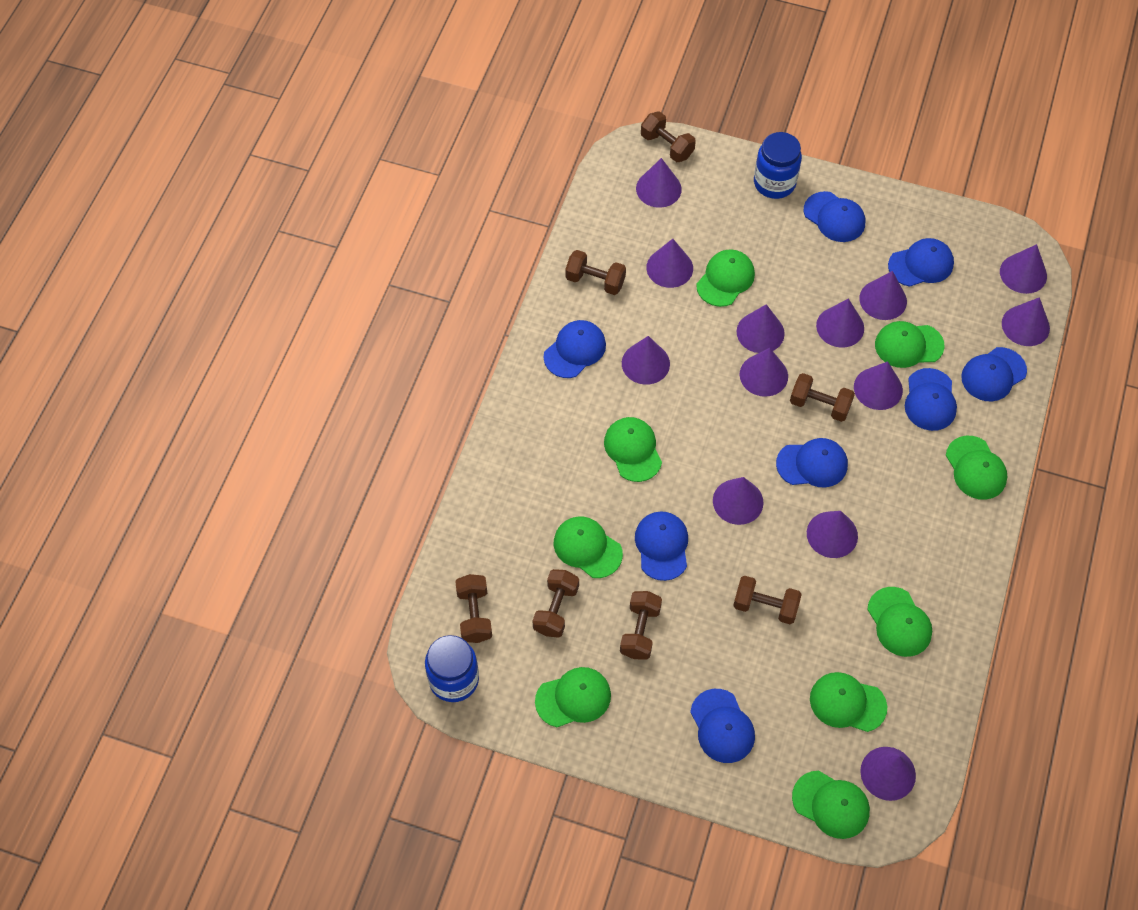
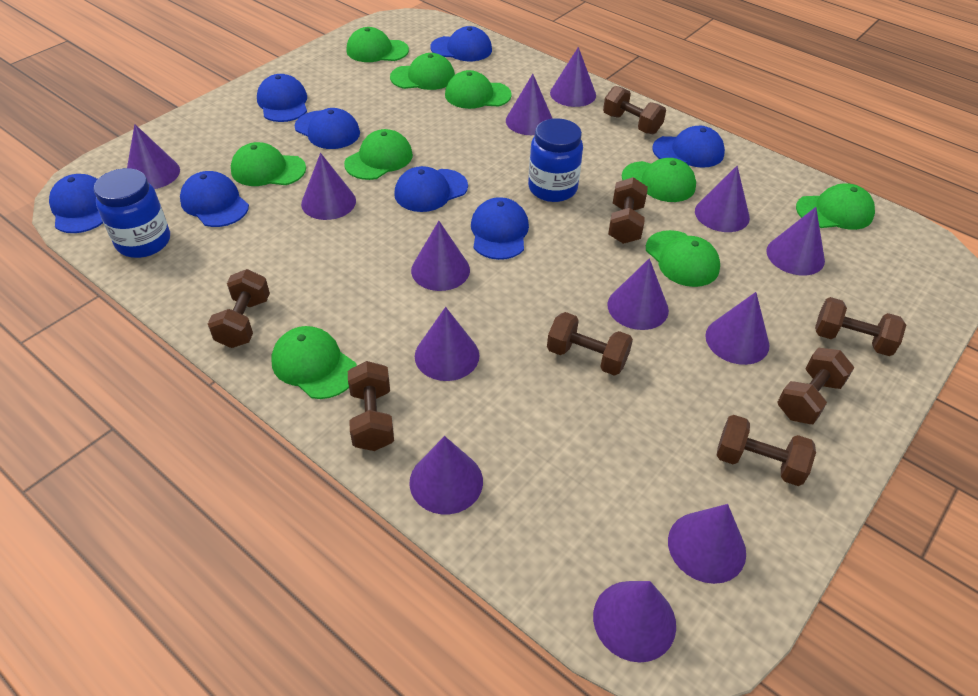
brown dumbbell: 7 -> 8

